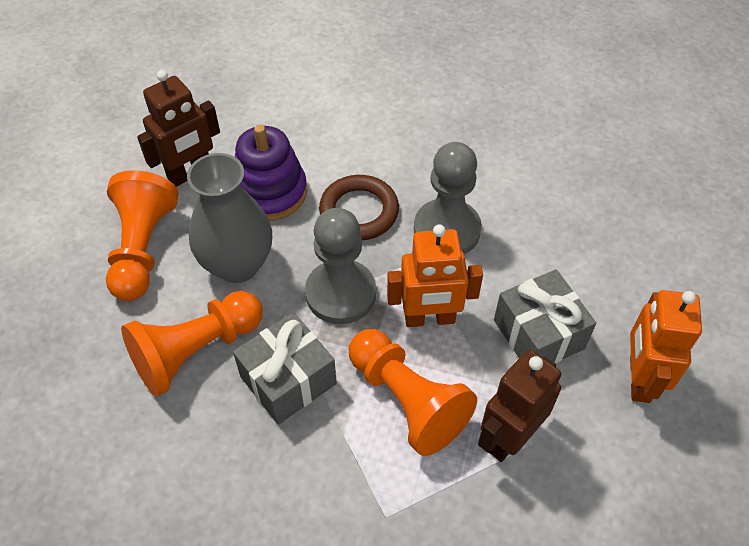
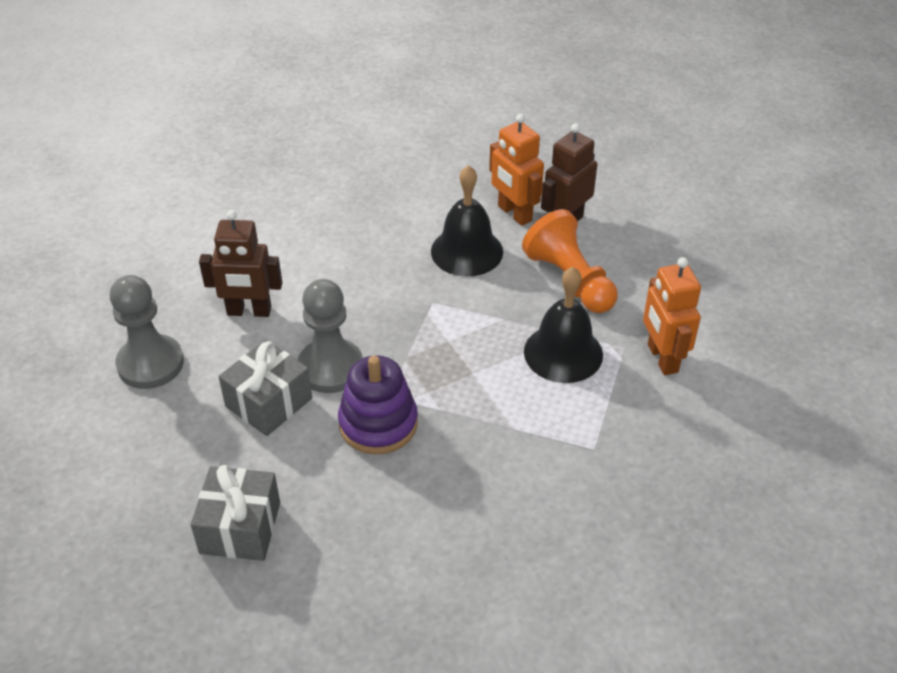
black bell: 0 -> 2
brown ring: 1 -> 0
grey vase: 1 -> 0
orange pawn: 3 -> 1

